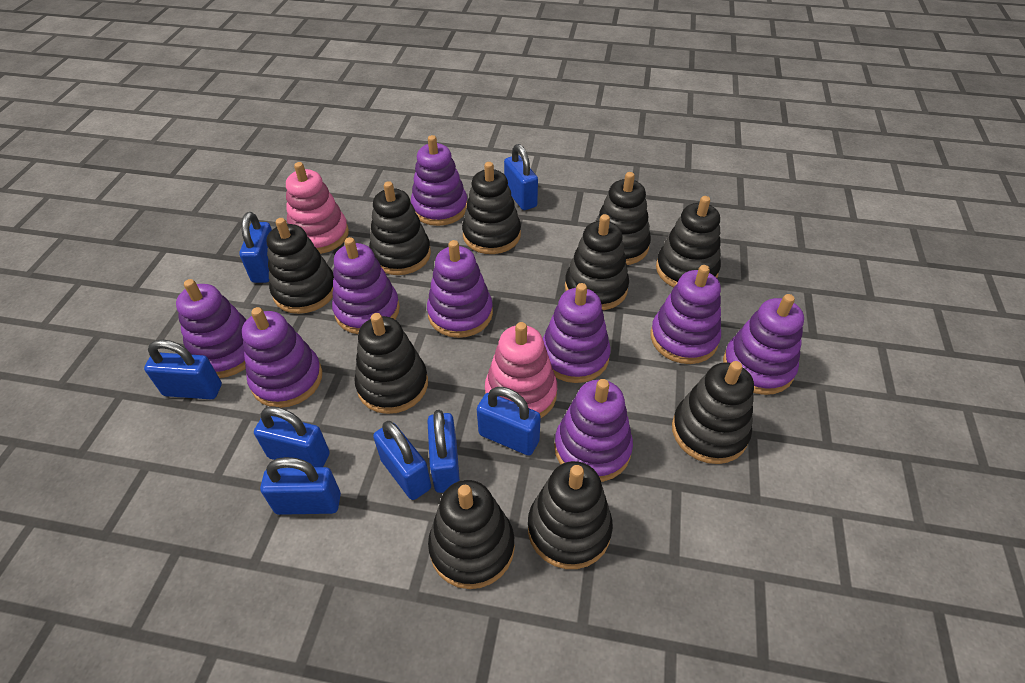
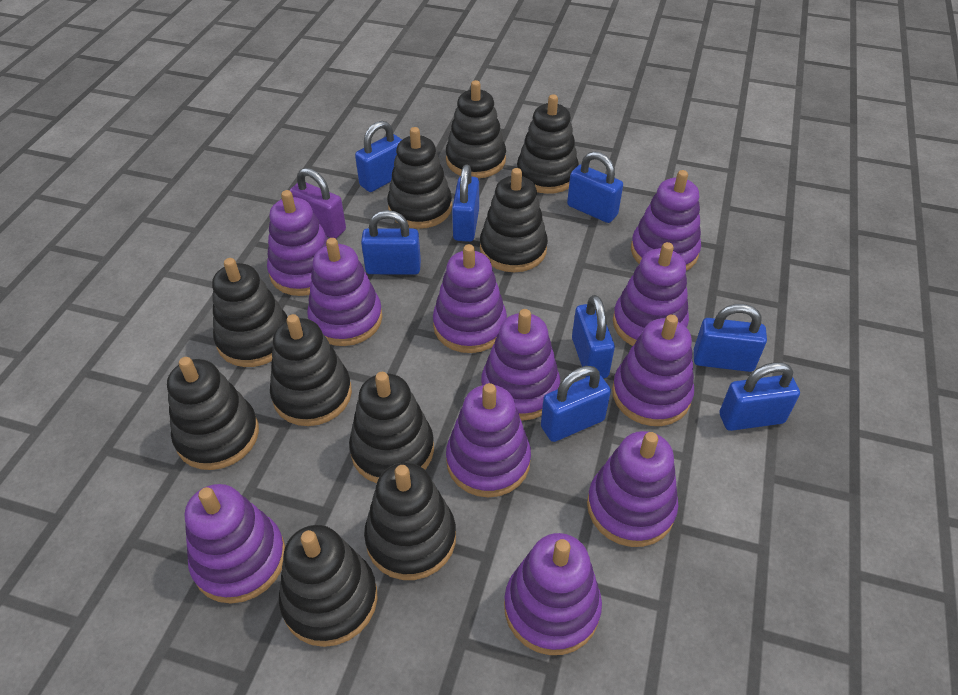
pink stacking toy: 2 -> 0
purple padlock: 0 -> 1
purple stacking toy: 9 -> 11

